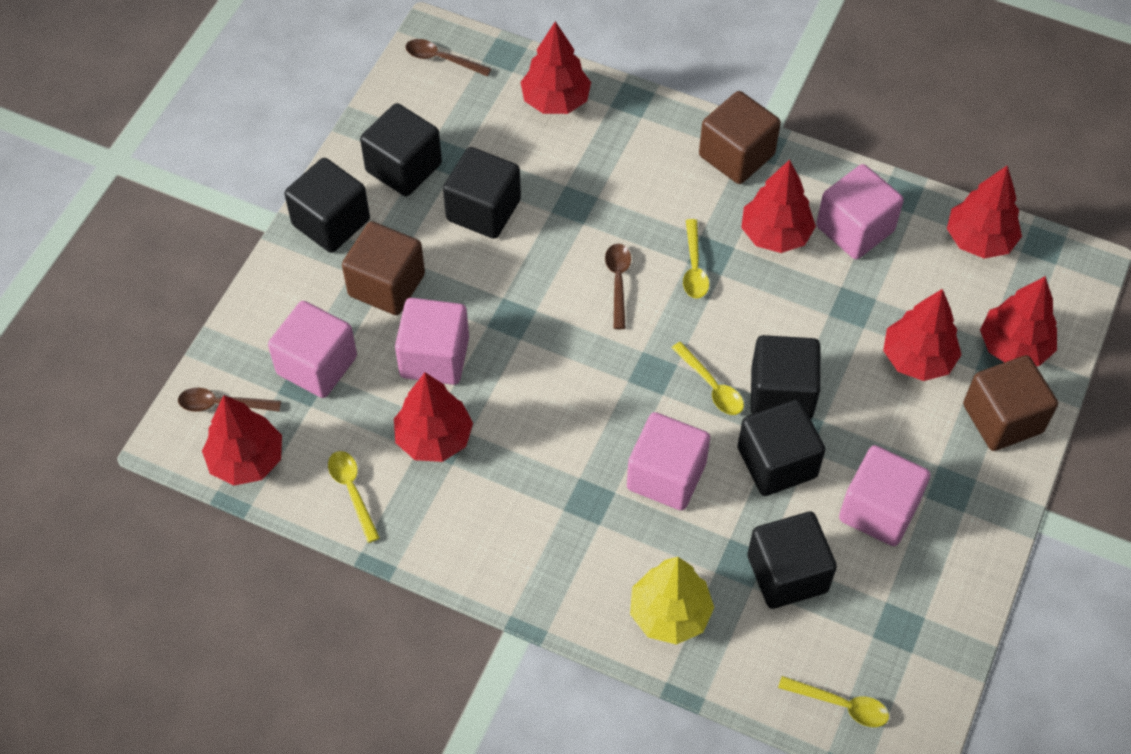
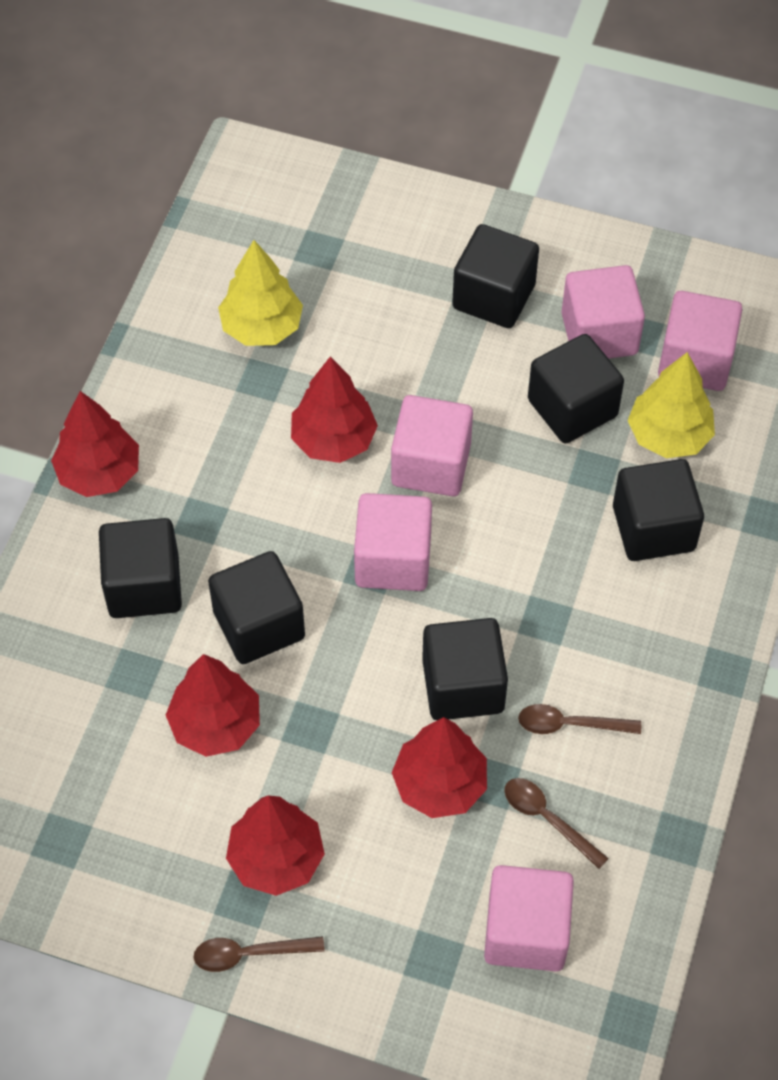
brown cube: 3 -> 0
red tree: 7 -> 5
yellow spoon: 4 -> 0
yellow tree: 1 -> 2

